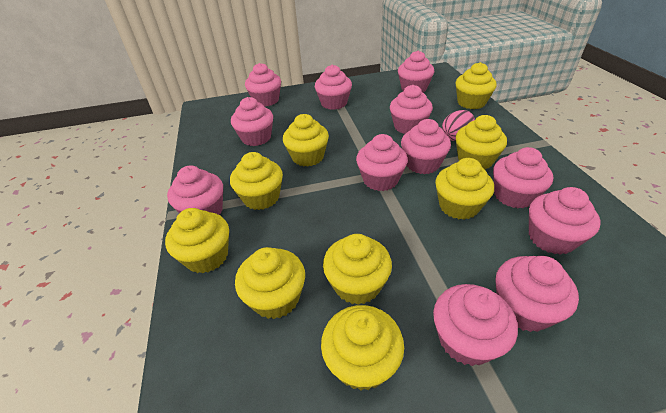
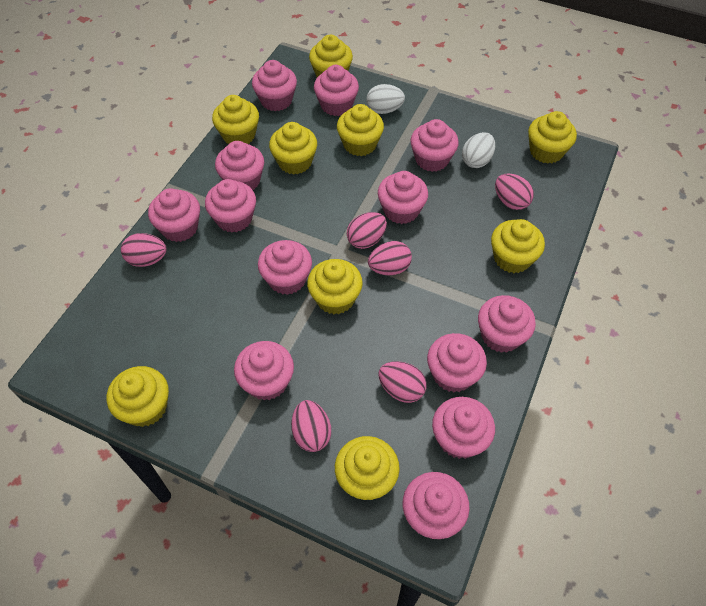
pink cupcake: 12 -> 13
pink egg: 1 -> 6
white egg: 0 -> 2

